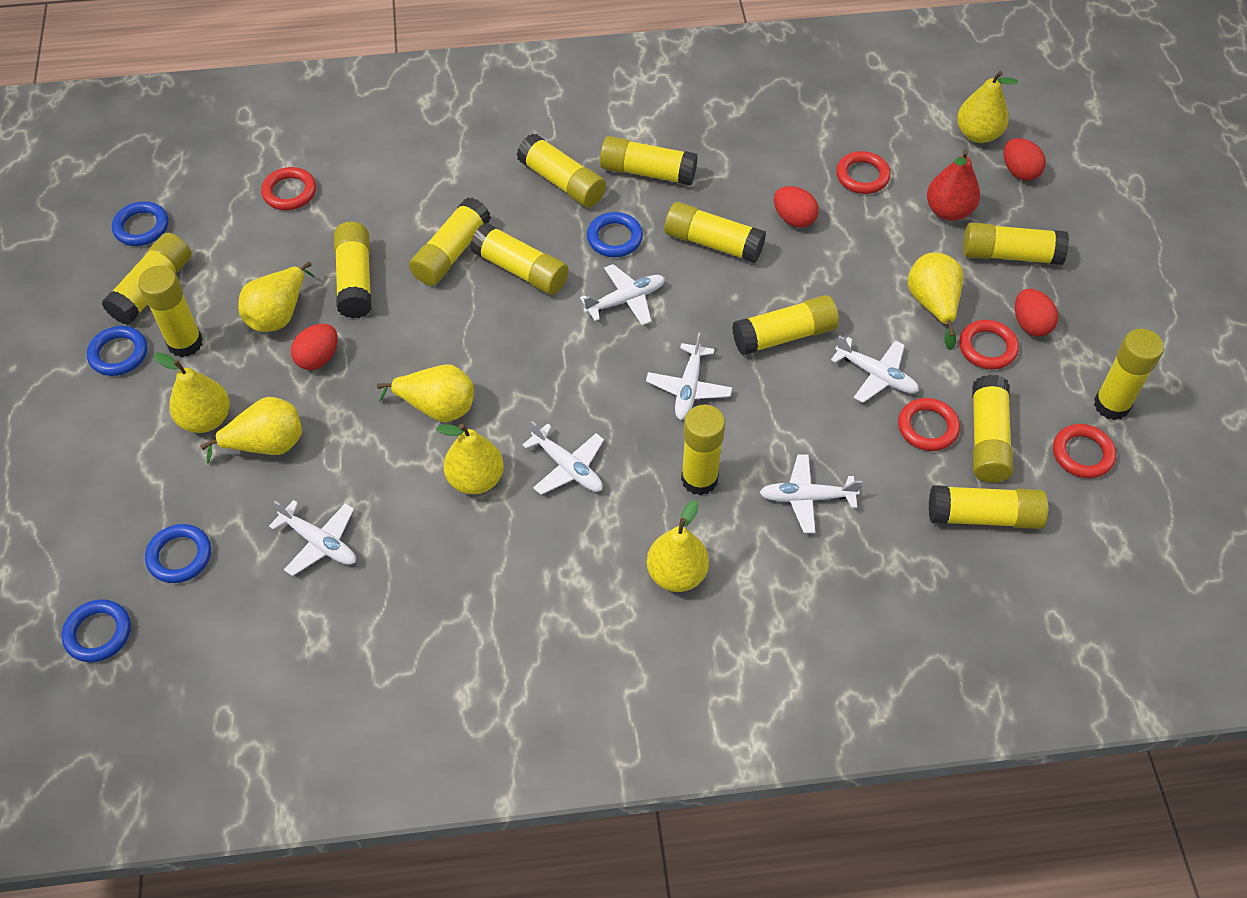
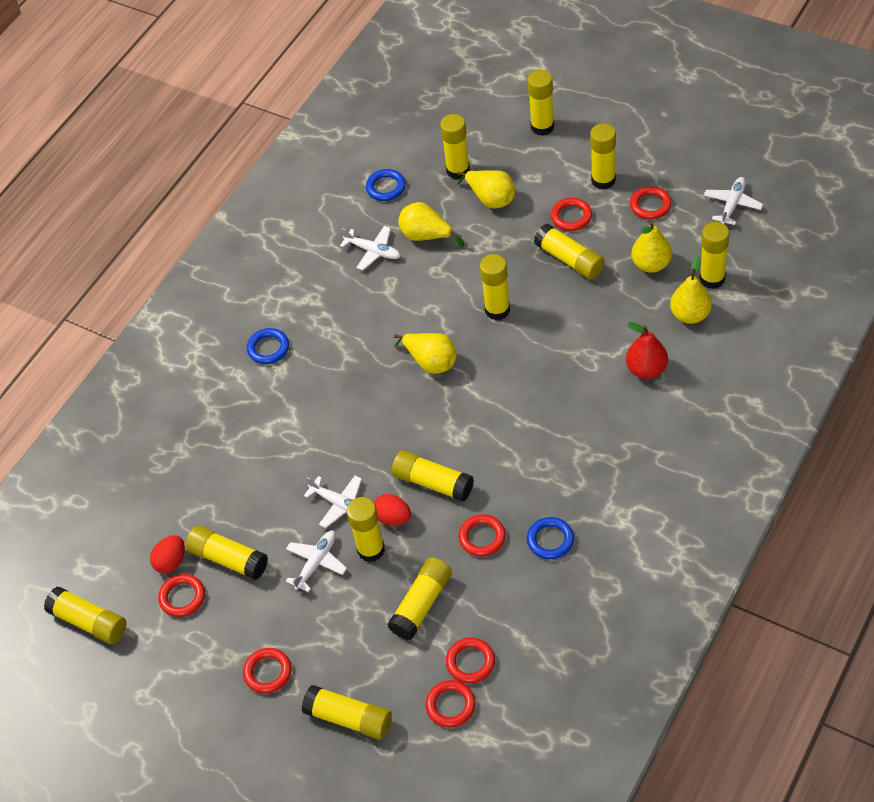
blue ring: 5 -> 3
red egg: 4 -> 2
red ring: 5 -> 7
white plane: 6 -> 4
yellow glue stick: 14 -> 12
yellow pear: 8 -> 5

